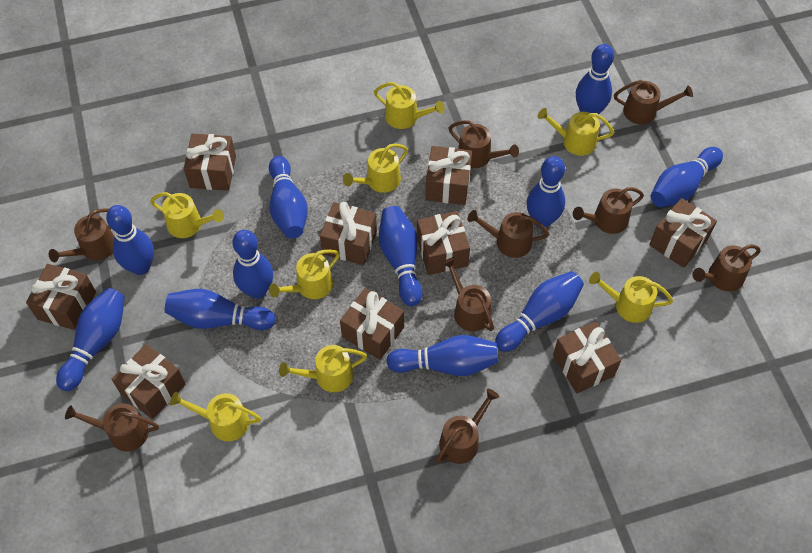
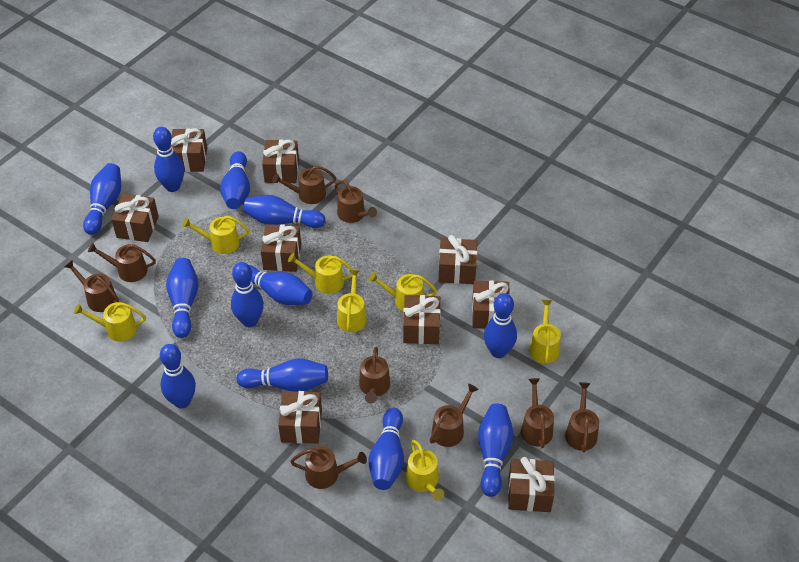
blue bowling pin: 11 -> 12
yellow watering can: 8 -> 7

